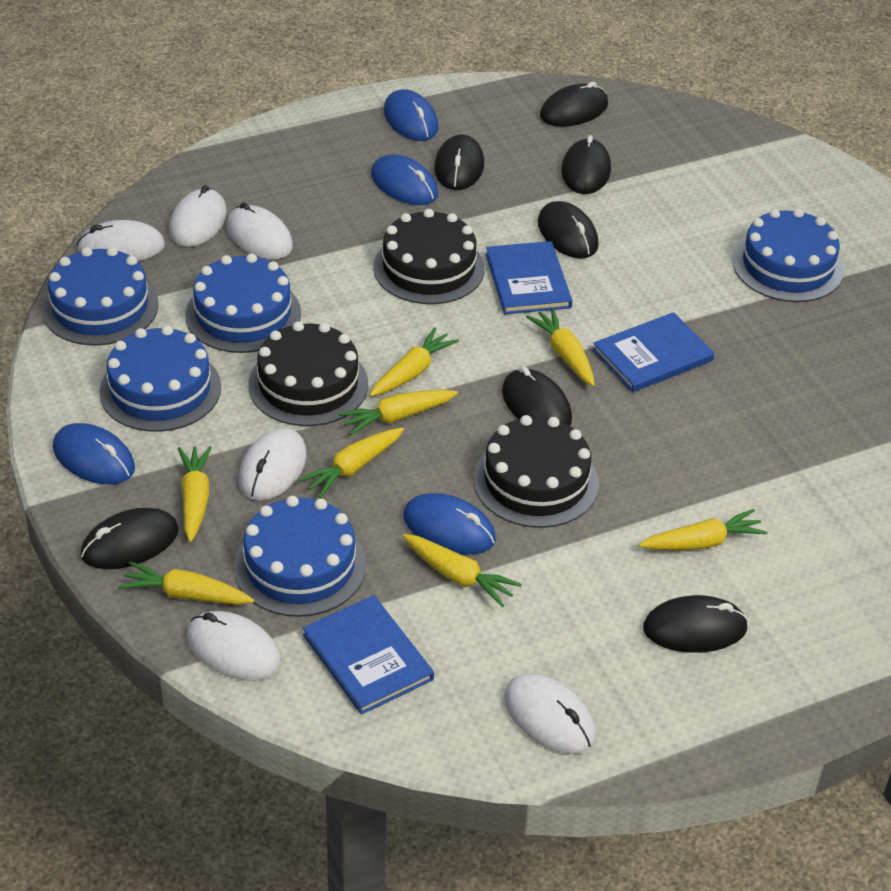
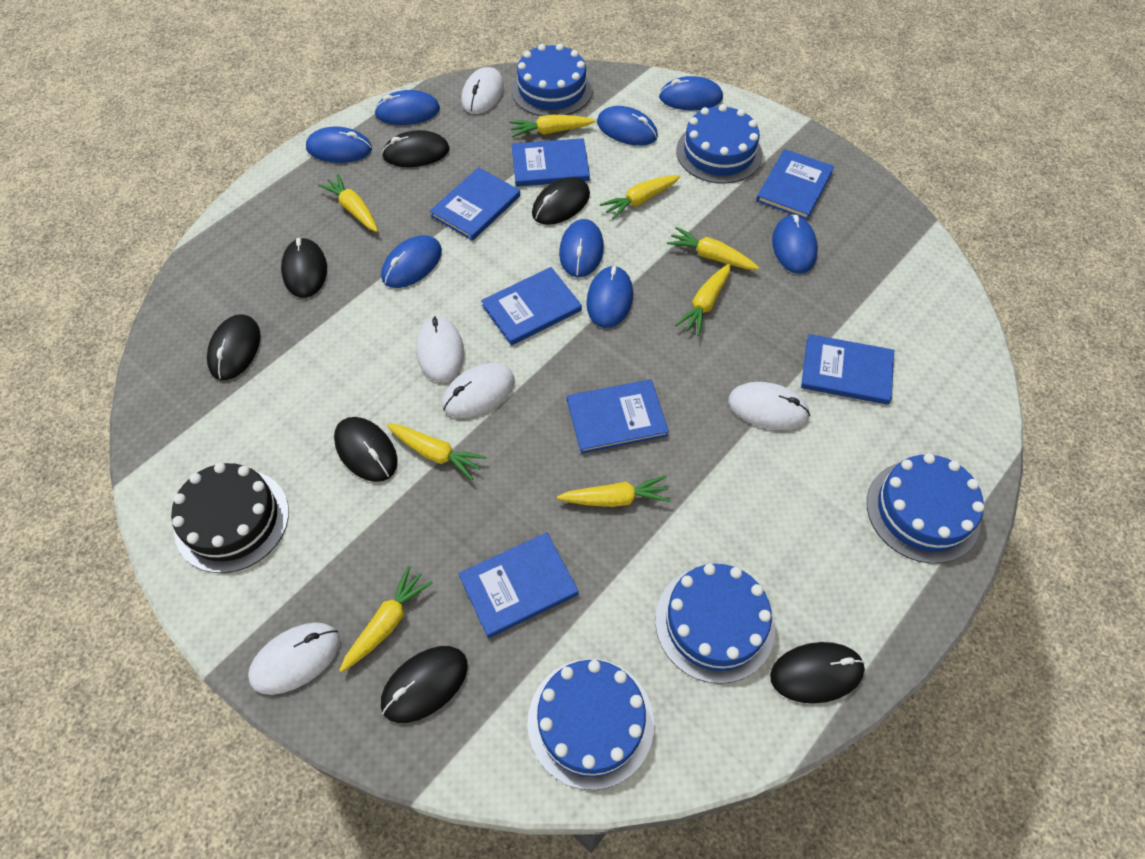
black cake: 3 -> 1
blue book: 3 -> 7
blue mouse: 4 -> 8
white mouse: 6 -> 5

